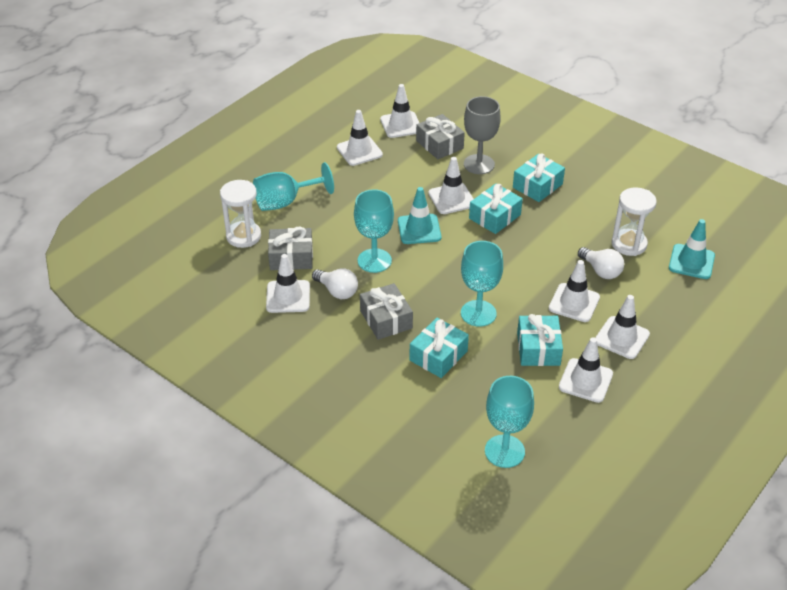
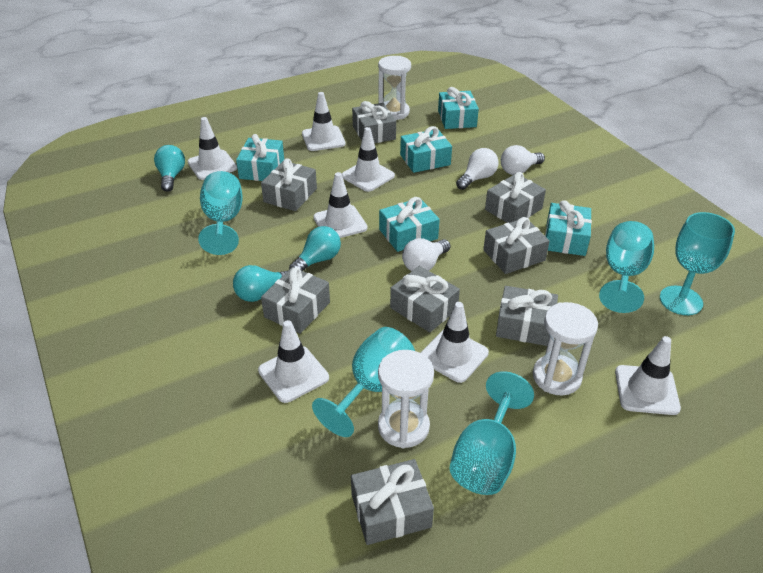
grey gift: 3 -> 8
grey goblet: 1 -> 0
turquoise gift: 4 -> 5
turquoise goblet: 4 -> 5
turquoise light bulb: 0 -> 3
turquoise traffic cone: 2 -> 0
white hourglass: 2 -> 3
white light bulb: 2 -> 3

